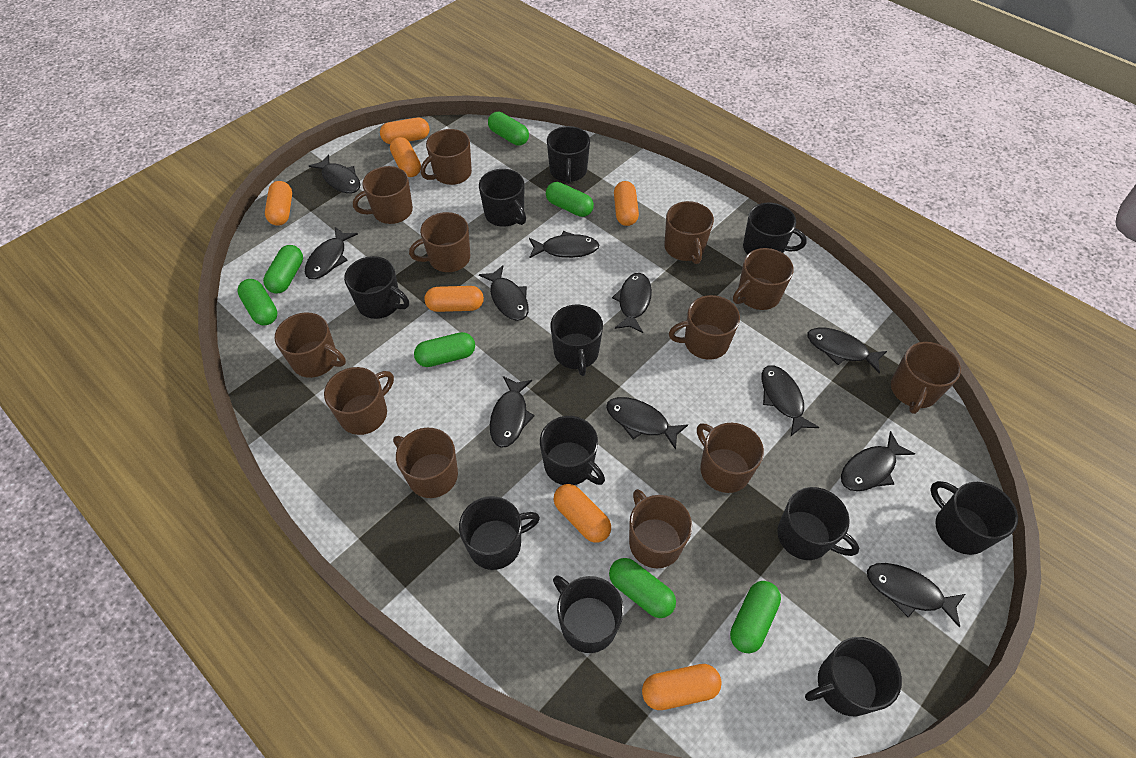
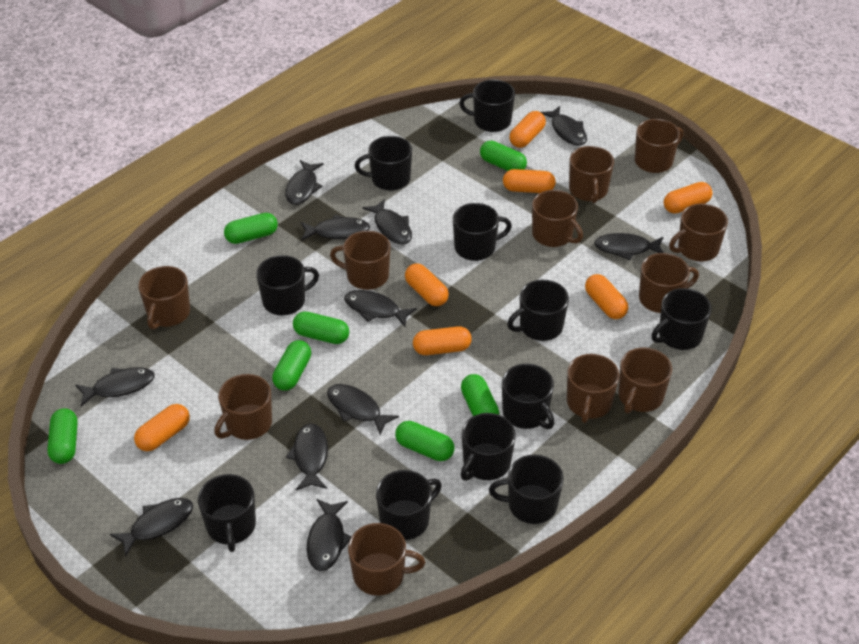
brown mug: 12 -> 11

